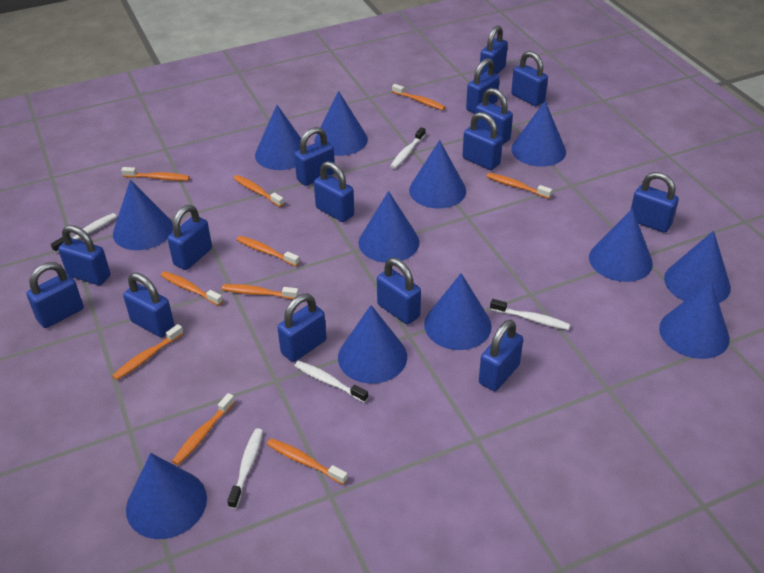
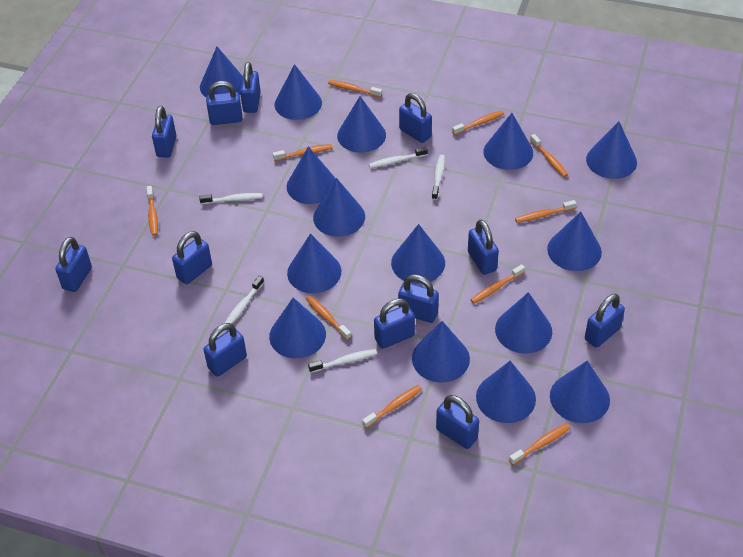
blue cone: 12 -> 15
blue padlock: 15 -> 12

